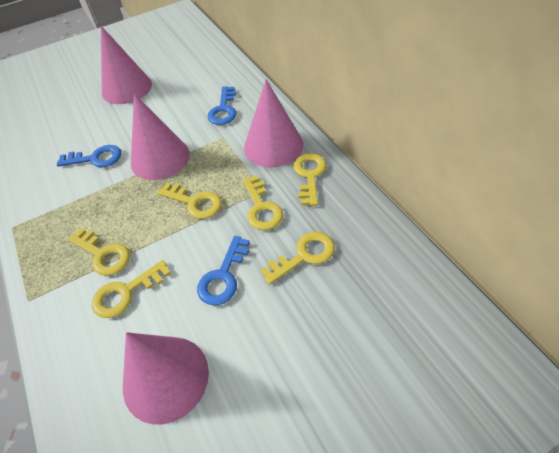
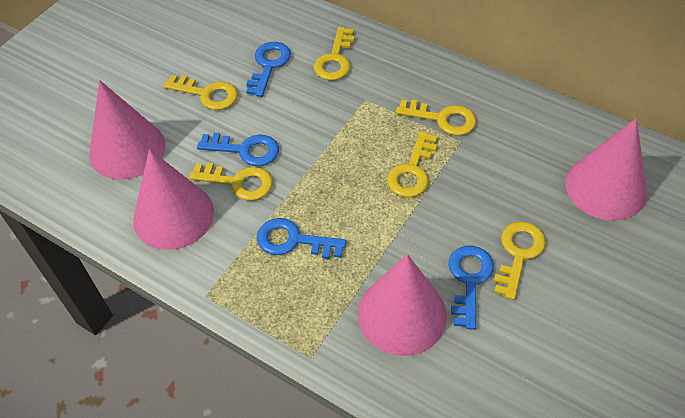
blue key: 3 -> 4

